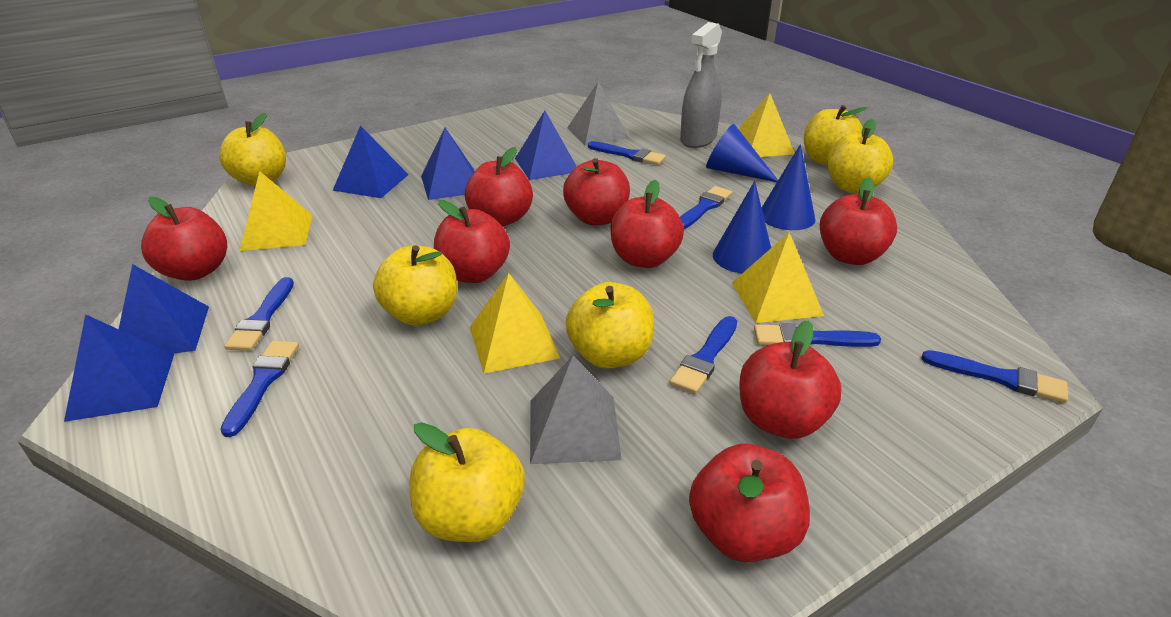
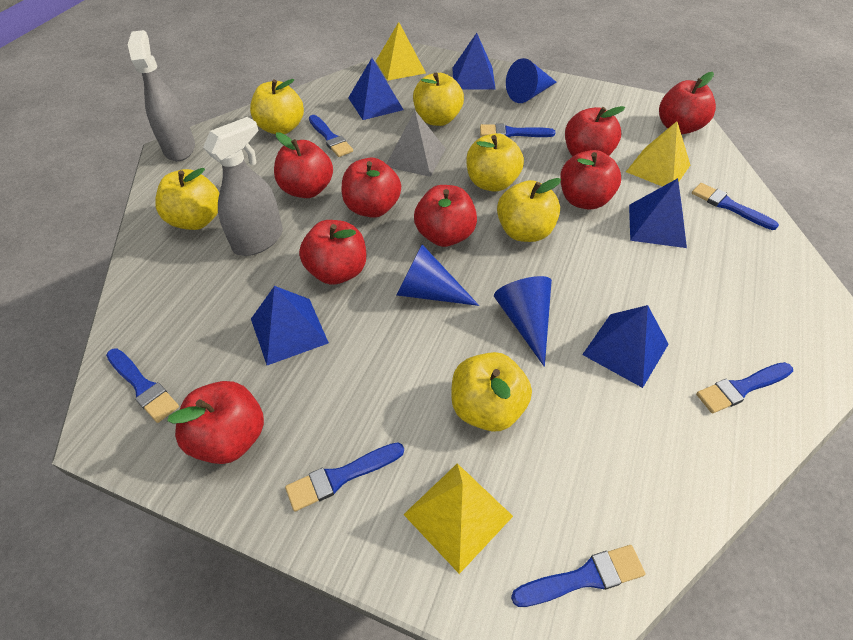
grey pyramid: 2 -> 1
grey spray bottle: 1 -> 2
yellow pyramid: 4 -> 3

